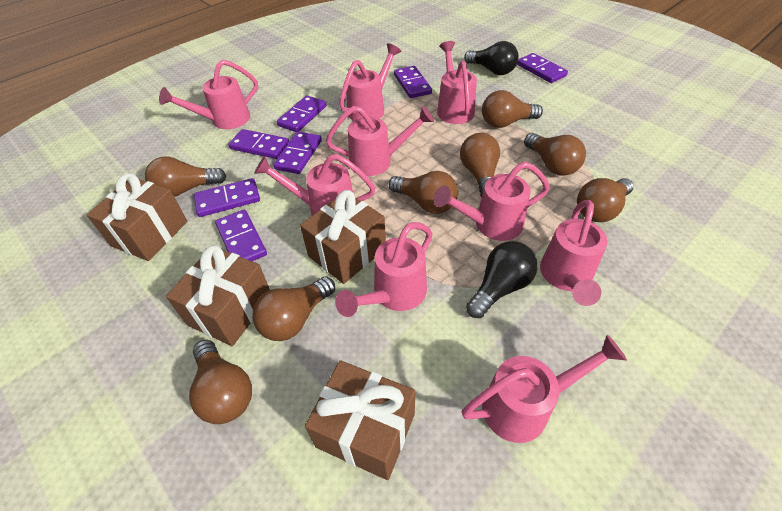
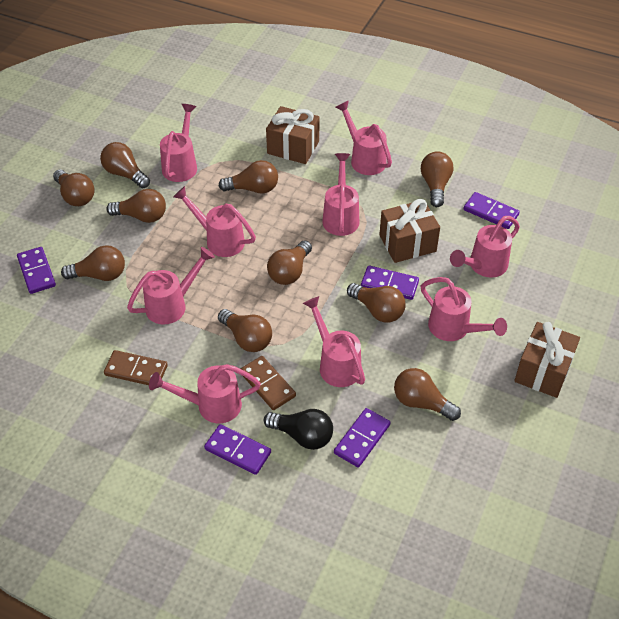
black light bulb: 2 -> 1
brown domino: 0 -> 2
brown gift: 4 -> 3
brown light bulb: 8 -> 10
purple domino: 7 -> 5

